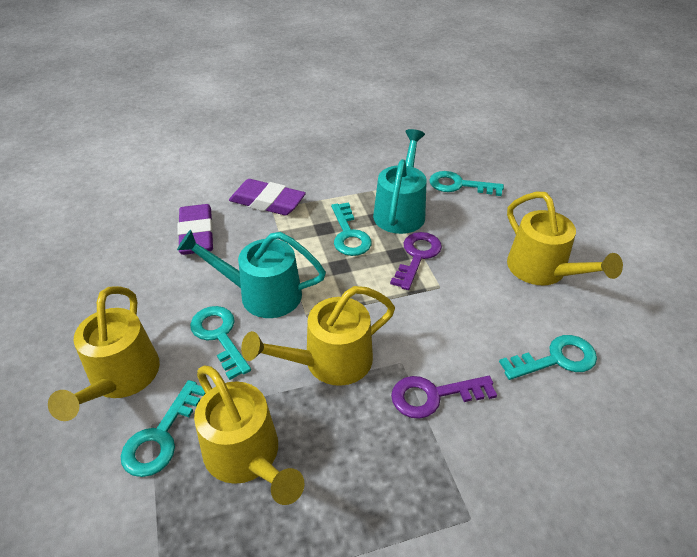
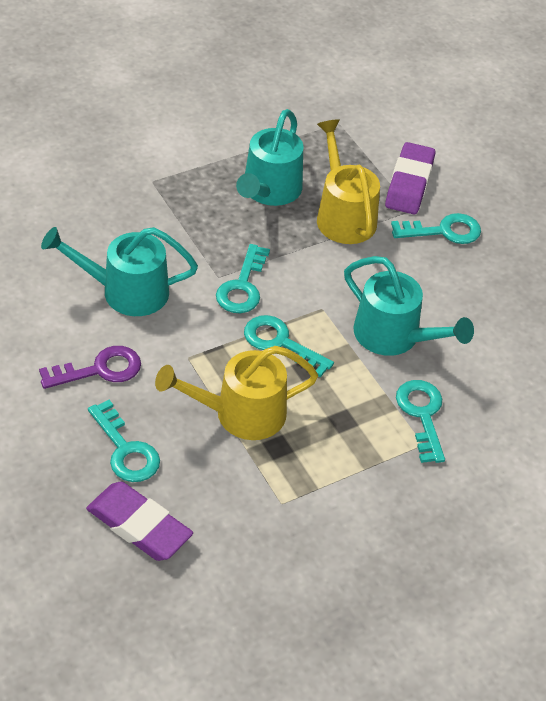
purple key: 2 -> 1
turquoise watering can: 2 -> 3
yellow watering can: 4 -> 2

